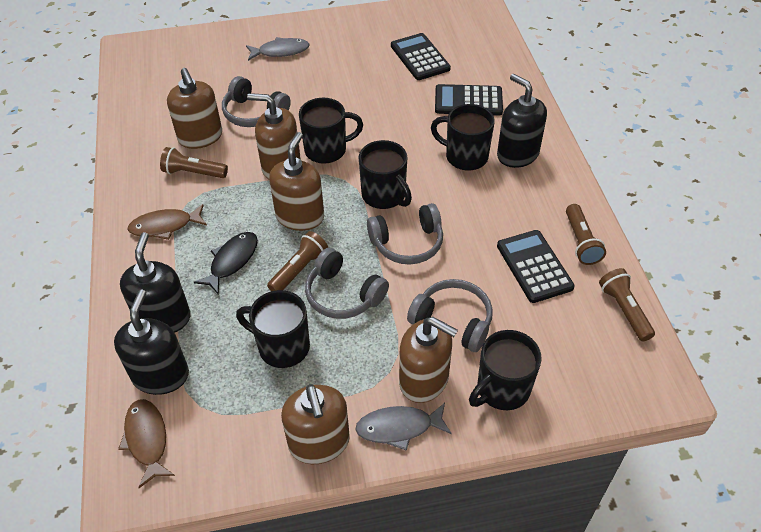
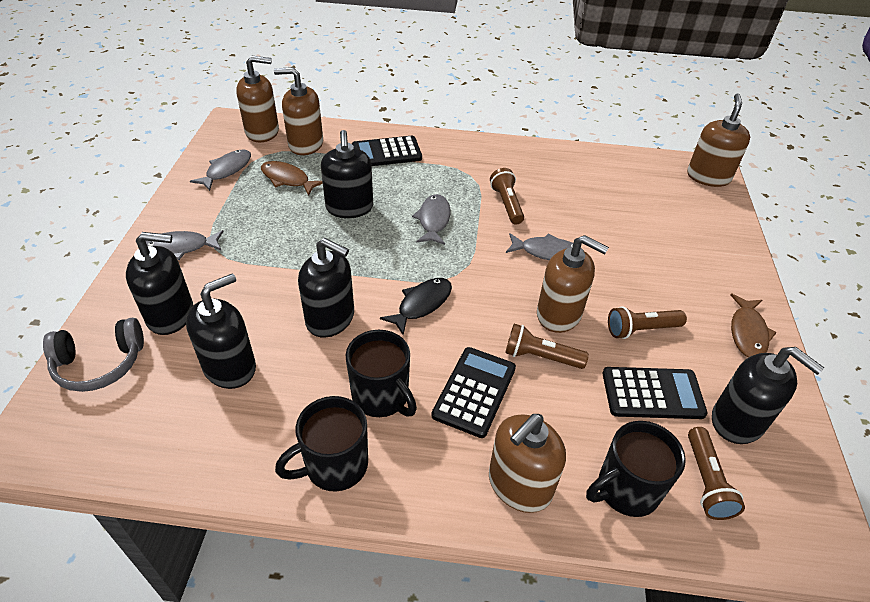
black mug: 5 -> 3
black soap dispenser: 3 -> 5
grey fish: 2 -> 4
grey headphones: 4 -> 1

